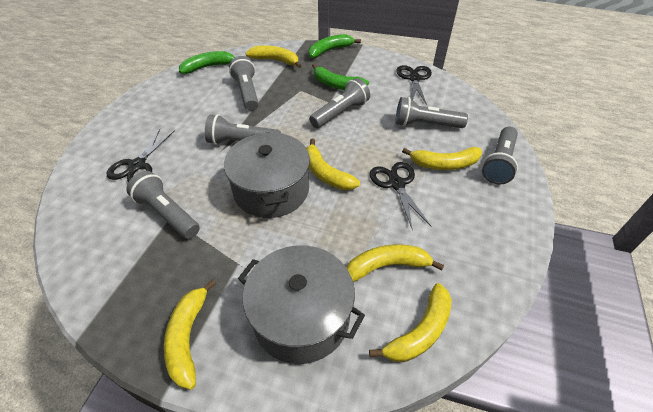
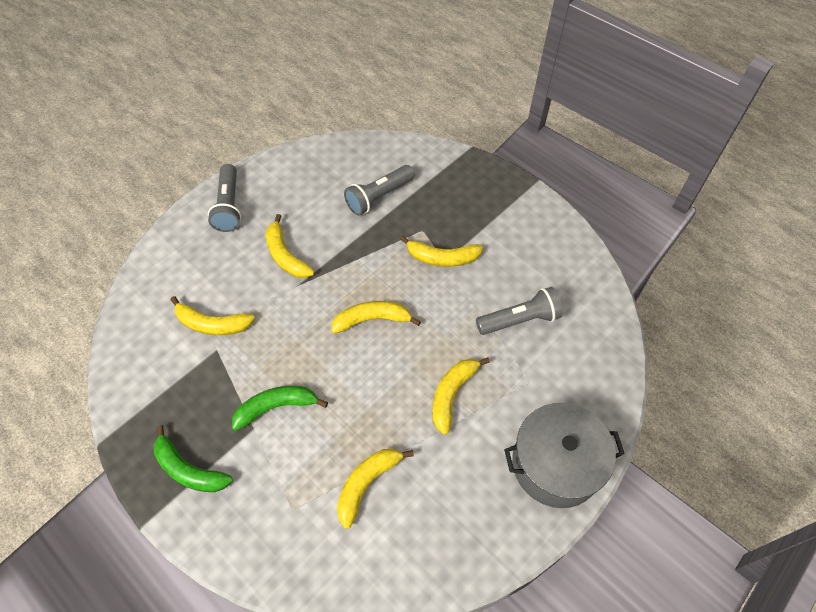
black scissors: 3 -> 0
green banana: 3 -> 2
grey flashlight: 6 -> 3
grey pot: 2 -> 1

